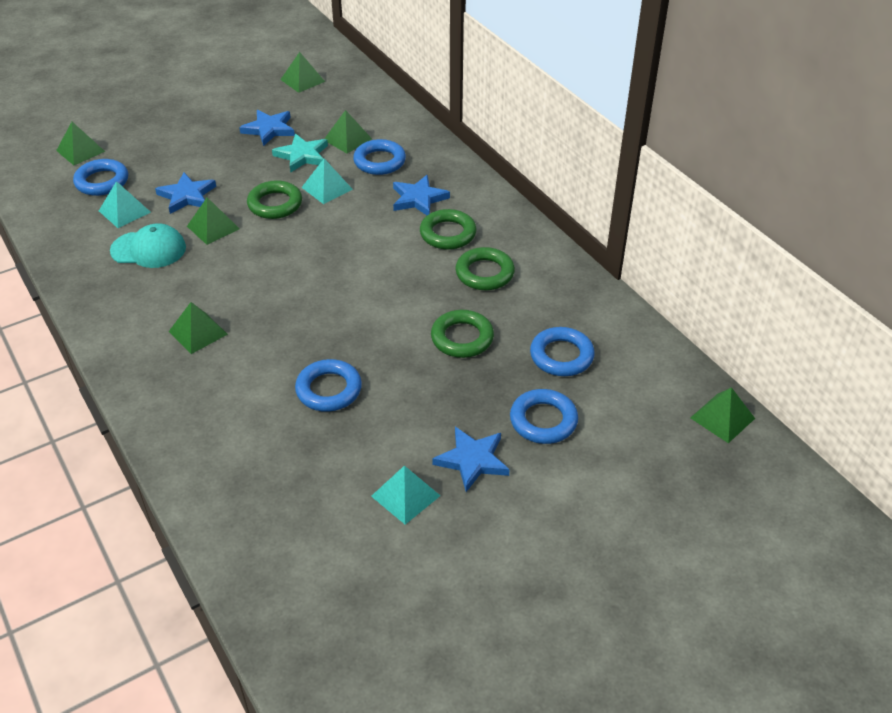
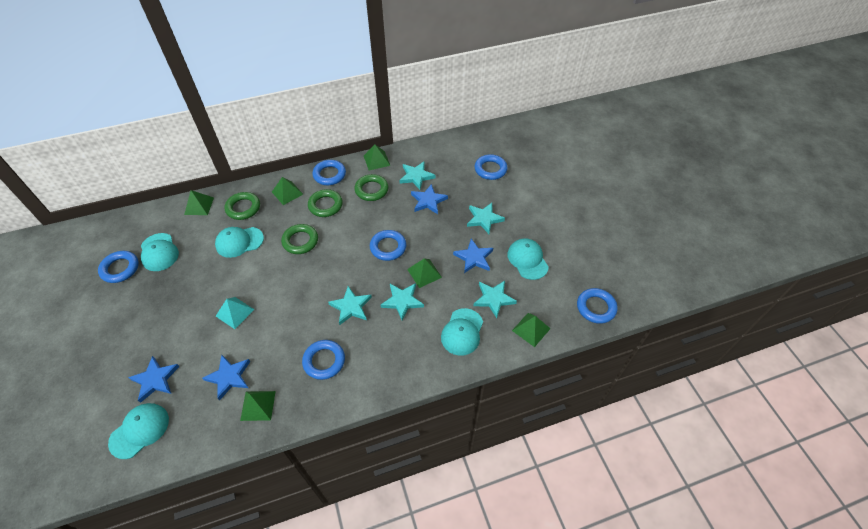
blue ring: 5 -> 6
turquoise cap: 1 -> 5
turquoise pyramid: 3 -> 1
turquoise star: 1 -> 5

